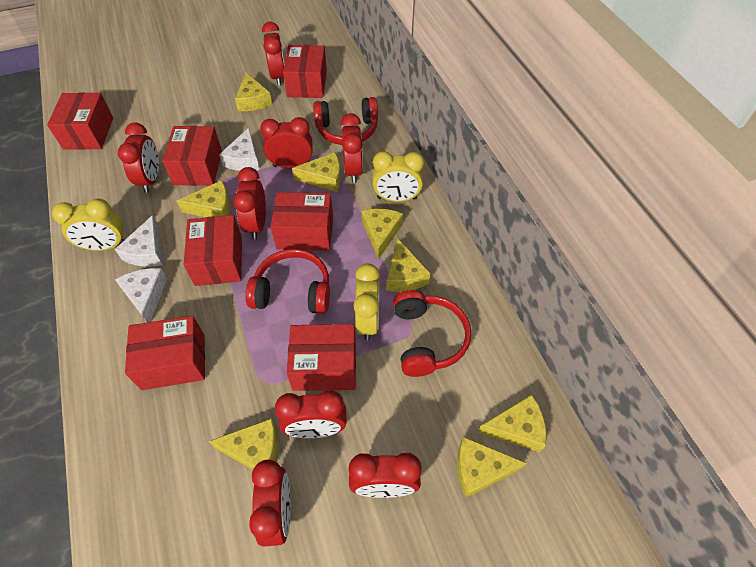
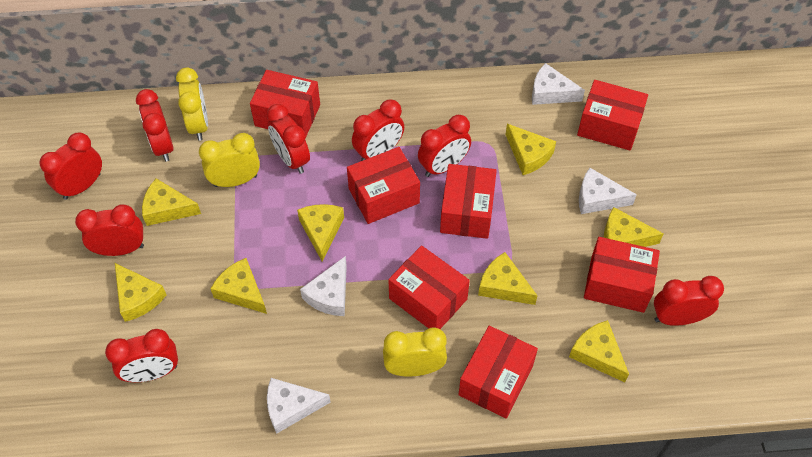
red headphones: 3 -> 0
white cheese: 3 -> 4

